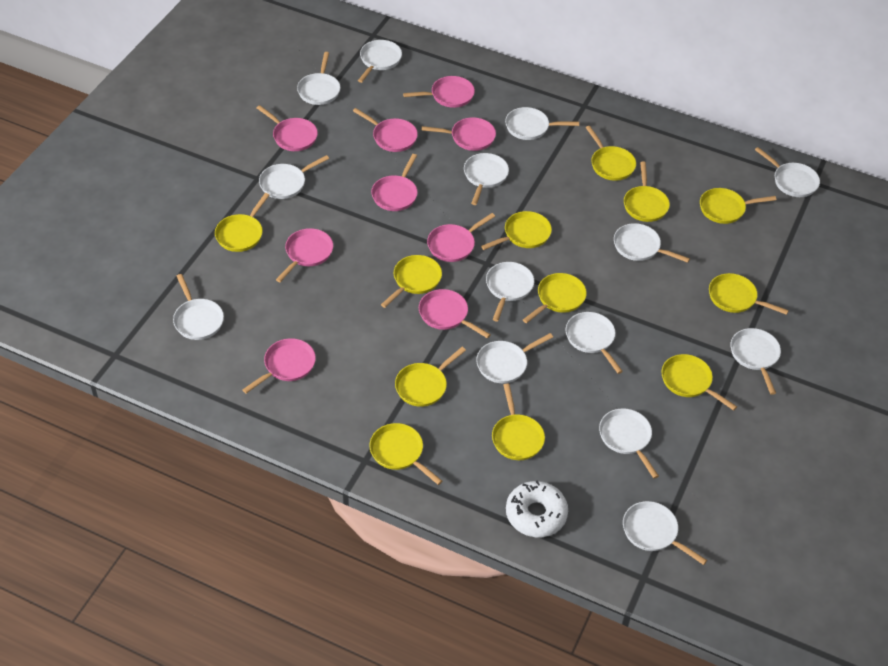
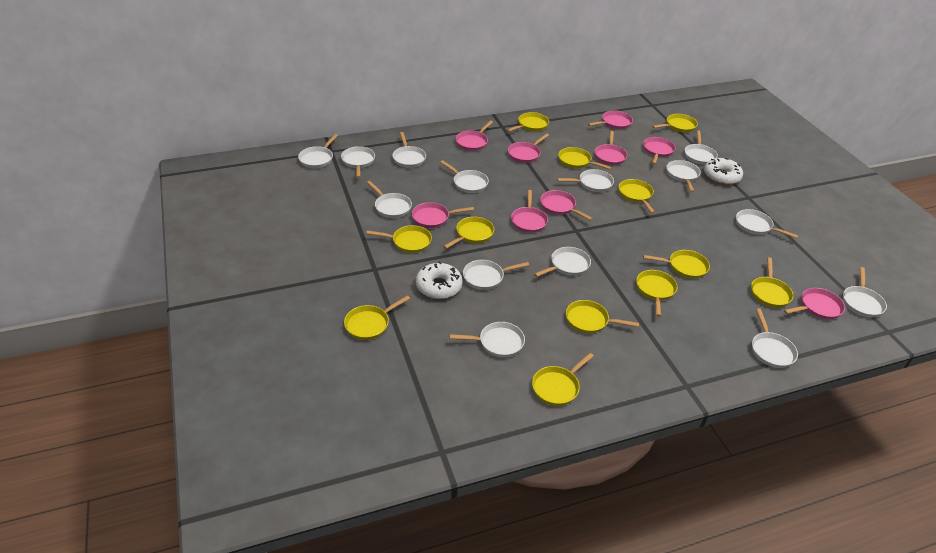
white donut: 1 -> 2

